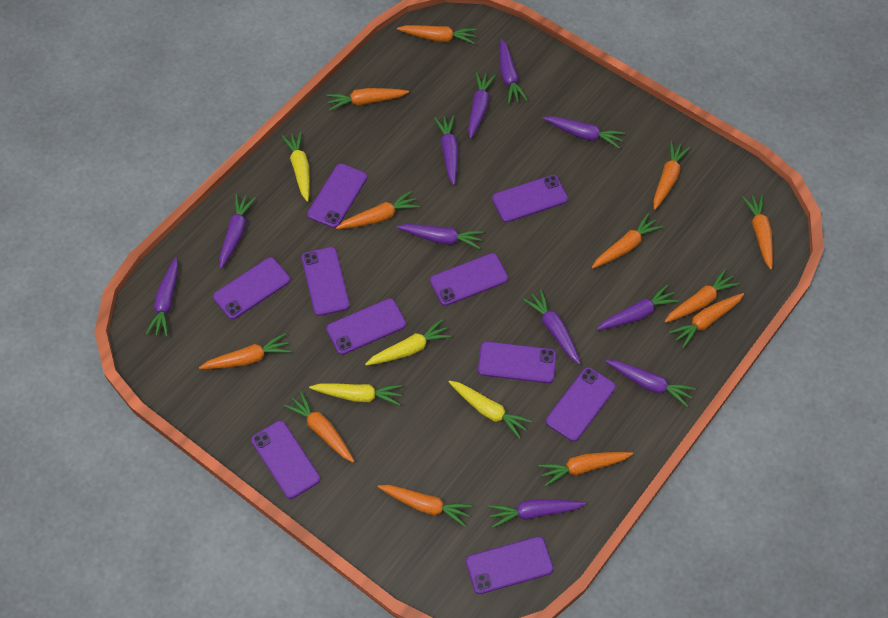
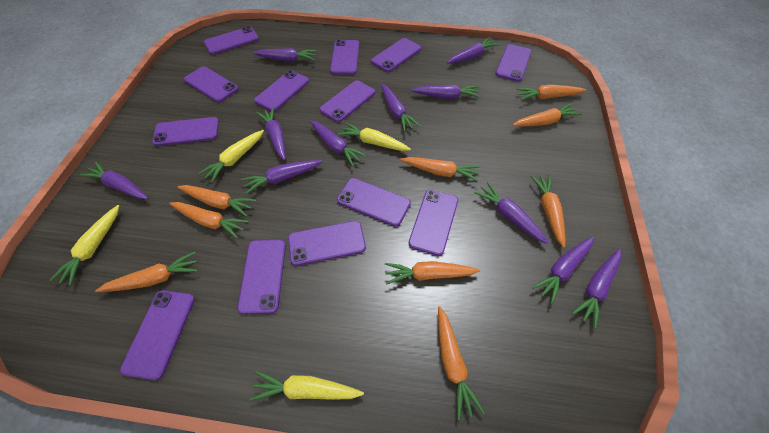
orange carrot: 12 -> 9
purple phone: 10 -> 13

